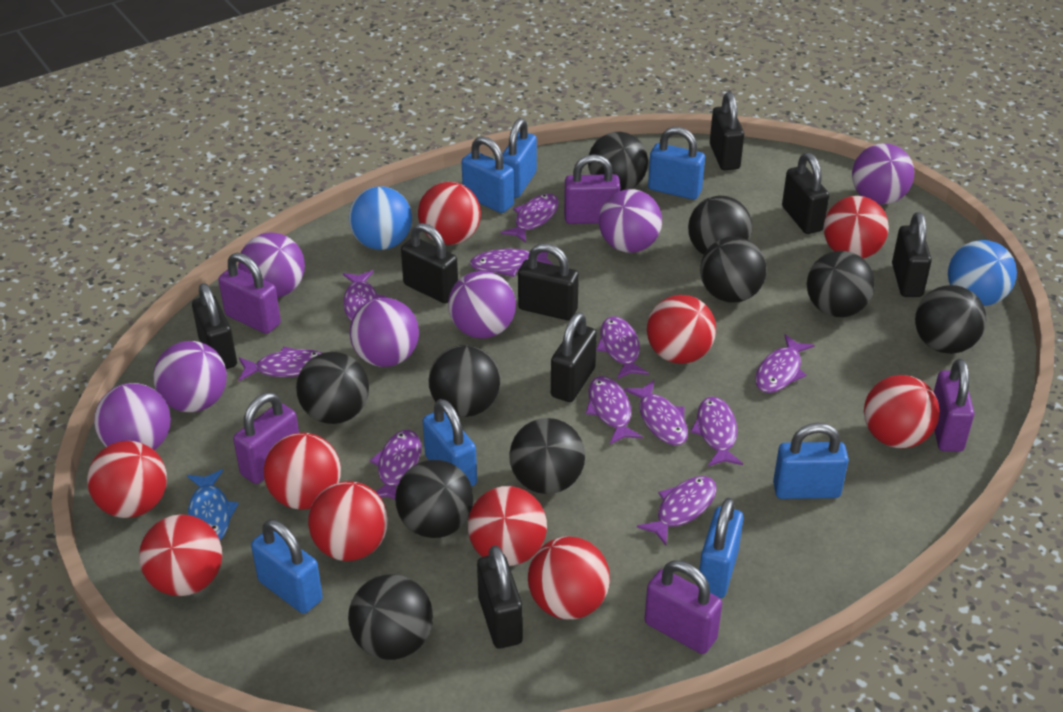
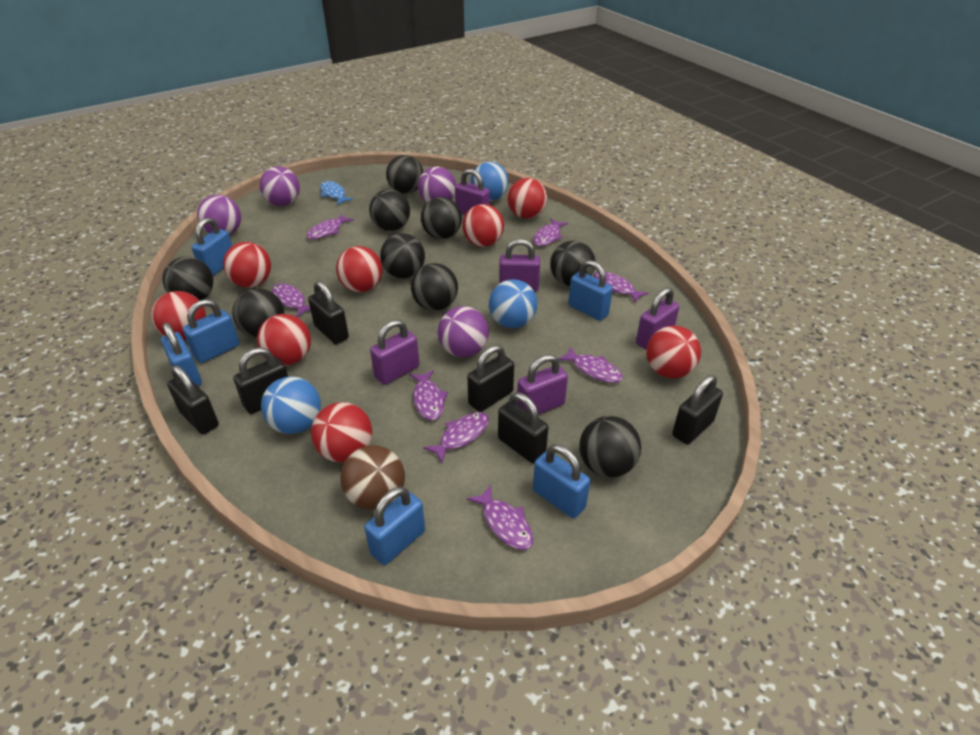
black ball: 10 -> 9
black padlock: 8 -> 6
blue ball: 2 -> 3
blue padlock: 7 -> 6
brown ball: 0 -> 1
purple ball: 7 -> 4
purple fish: 11 -> 8
red ball: 10 -> 8

